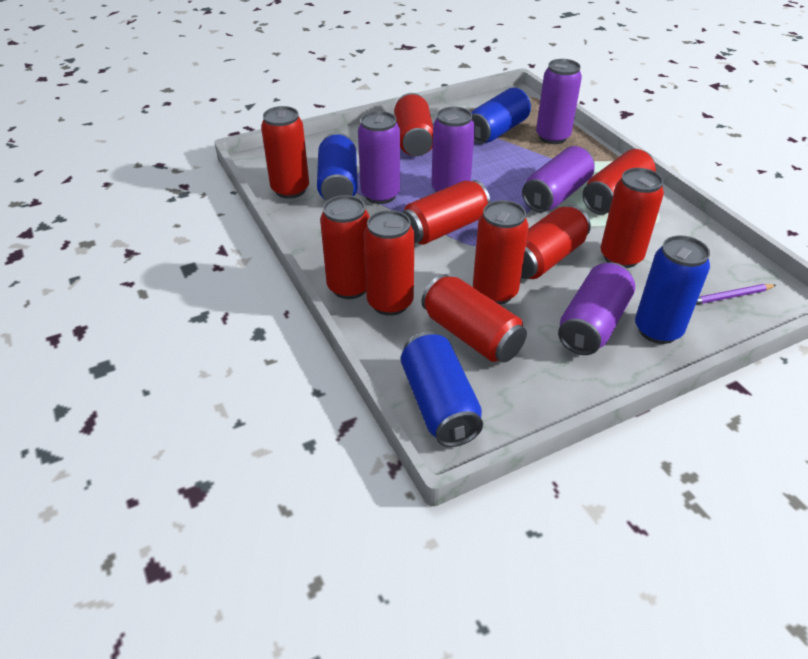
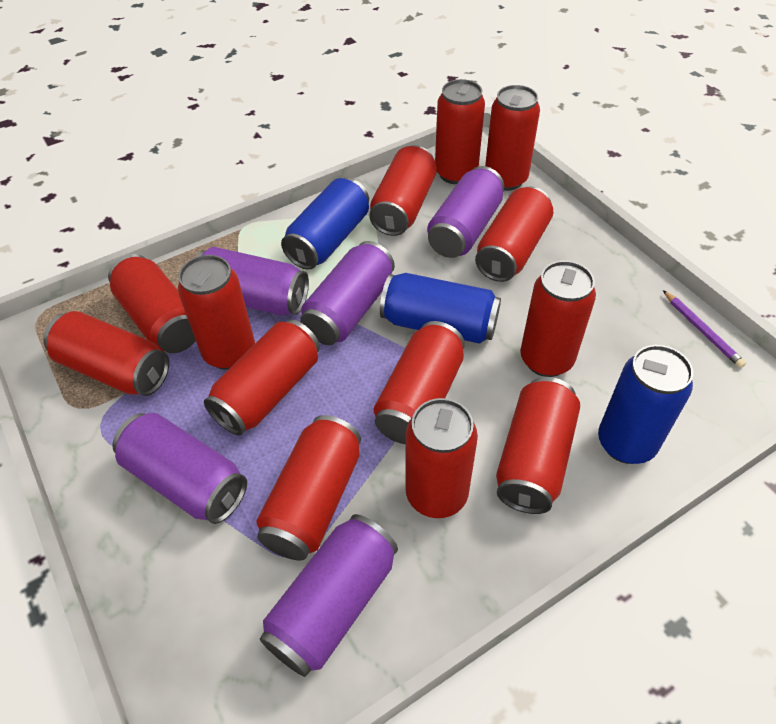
blue can: 4 -> 3
red can: 10 -> 13

